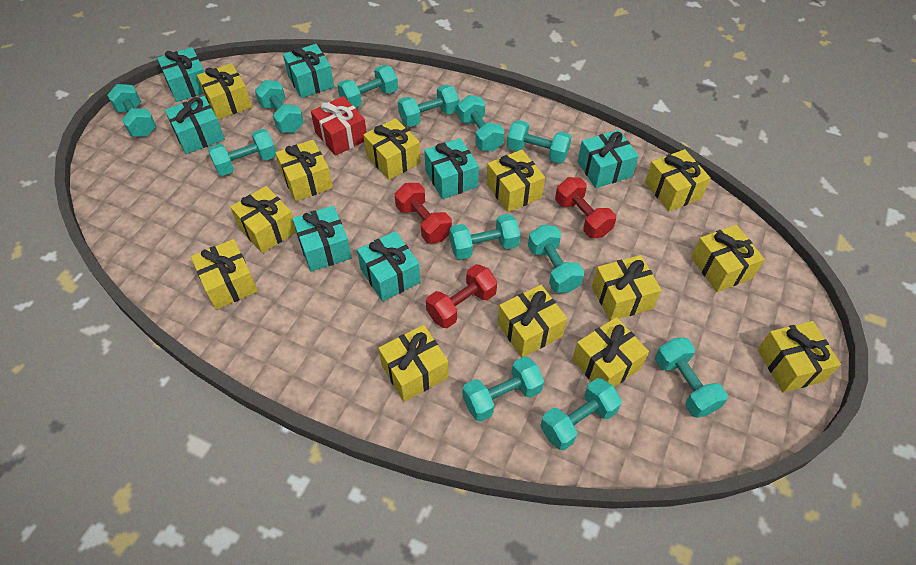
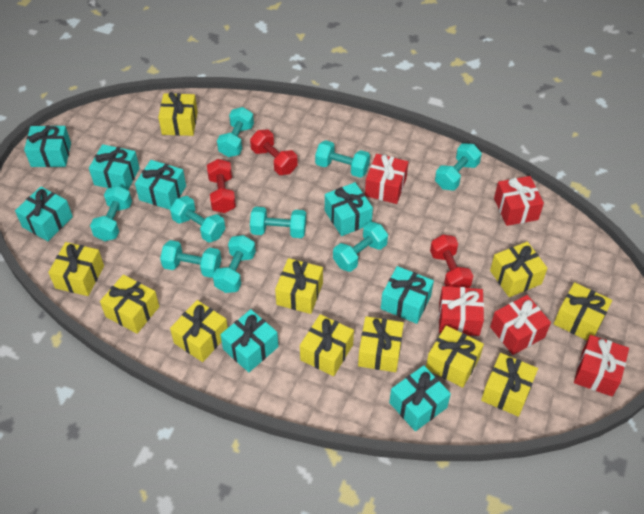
red gift: 1 -> 5
turquoise dumbbell: 12 -> 9
turquoise gift: 7 -> 8
yellow gift: 13 -> 11

